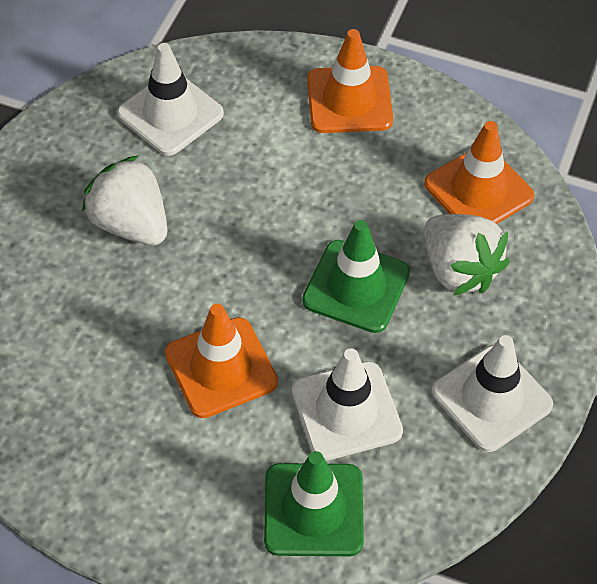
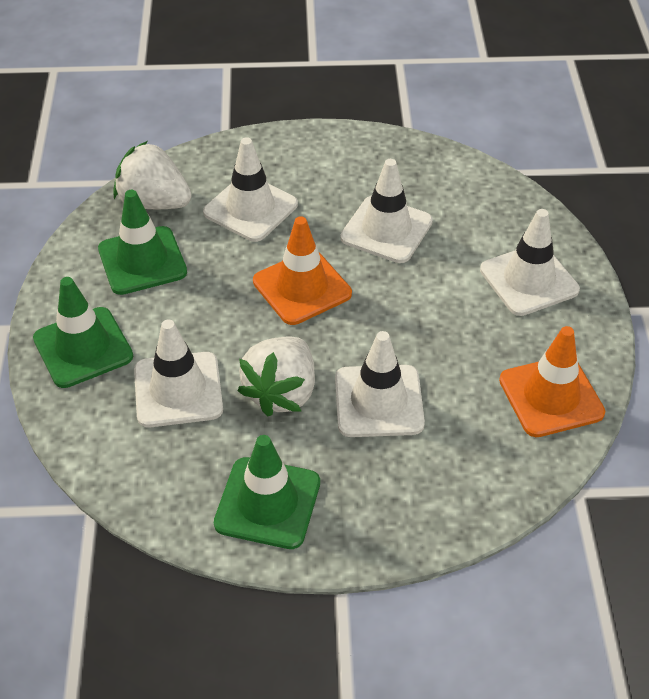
green traffic cone: 2 -> 3
orange traffic cone: 3 -> 2
white traffic cone: 3 -> 5

